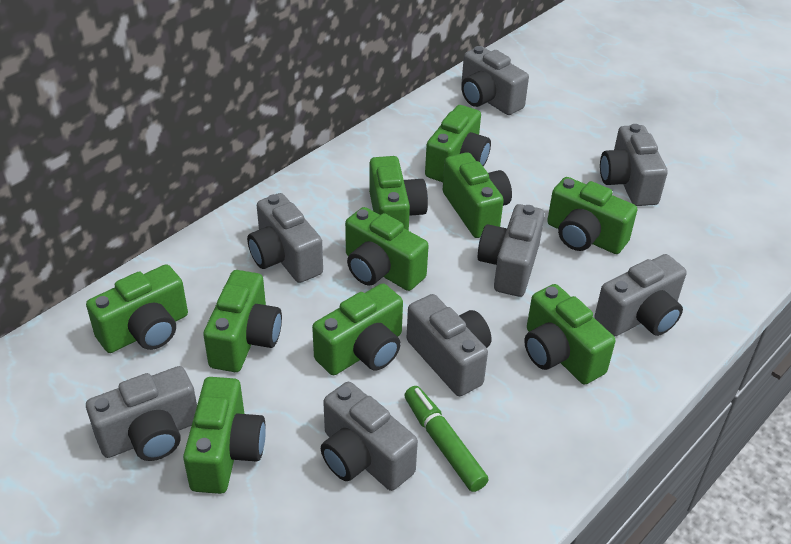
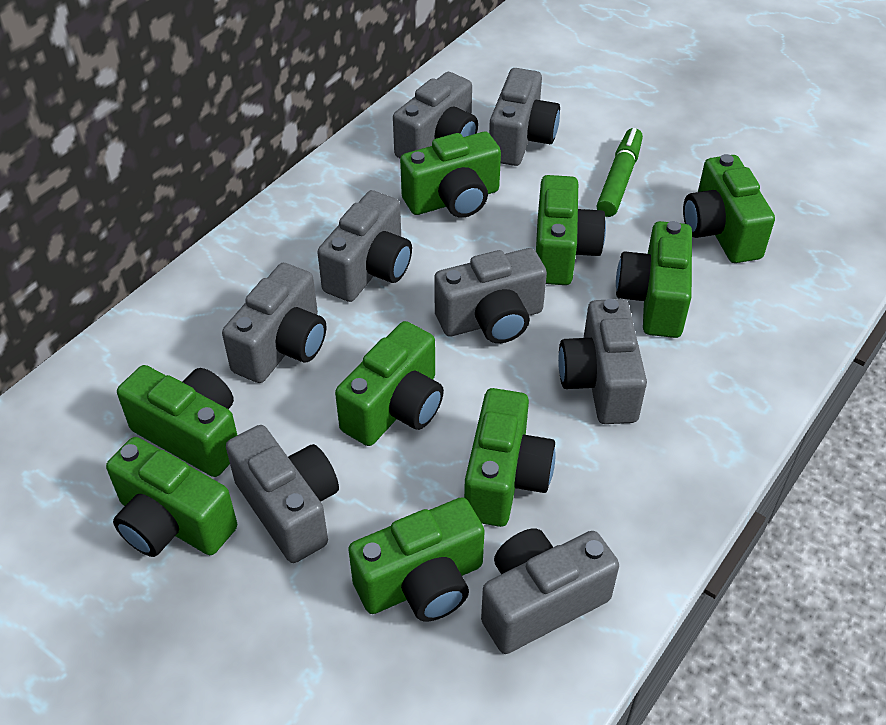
green camera: 10 -> 9

